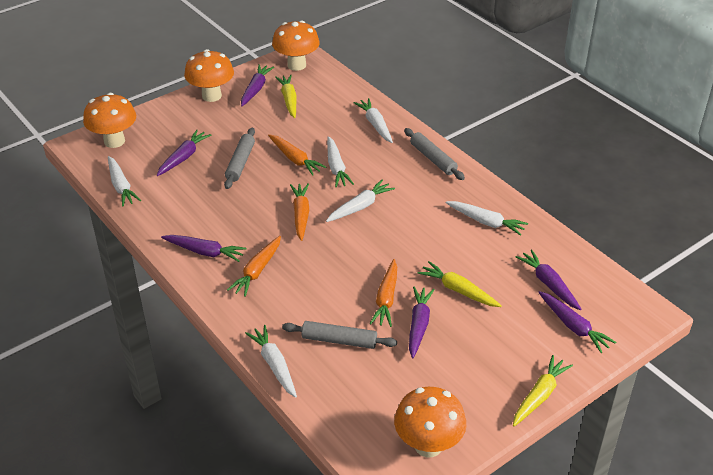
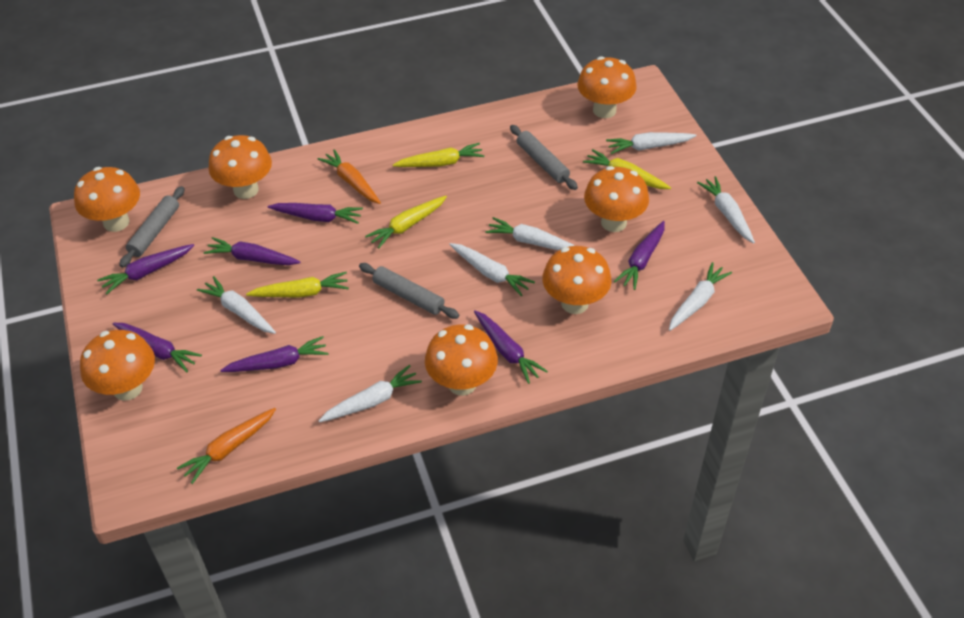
orange carrot: 4 -> 2
orange mushroom: 4 -> 7
purple carrot: 6 -> 7
white carrot: 6 -> 7
yellow carrot: 3 -> 4

